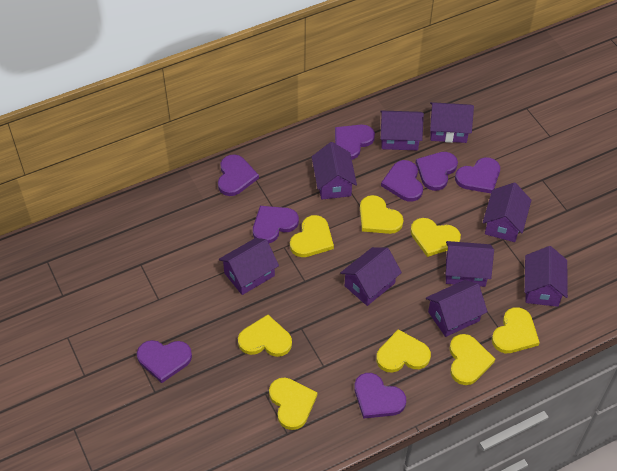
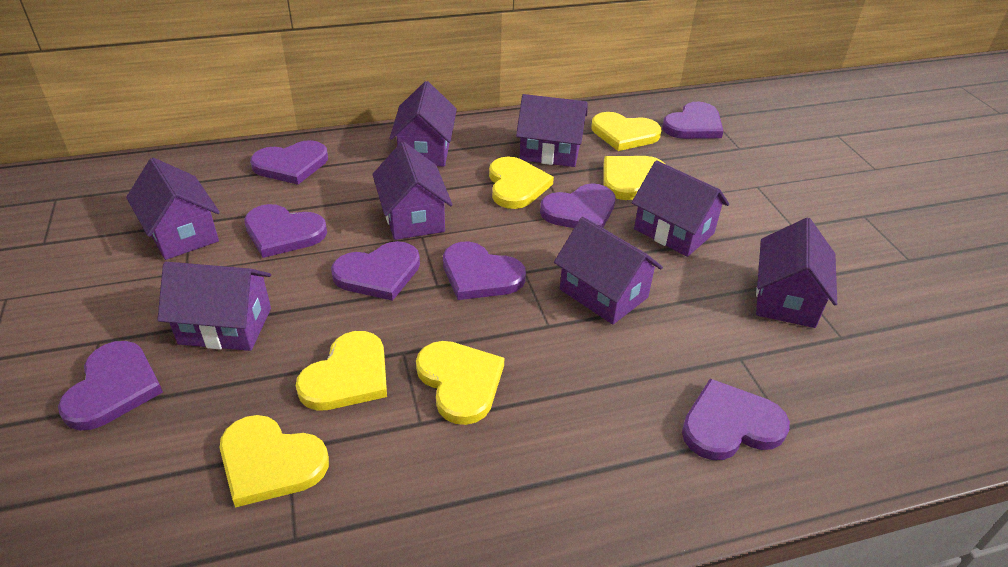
purple house: 9 -> 8
yellow heart: 8 -> 6

